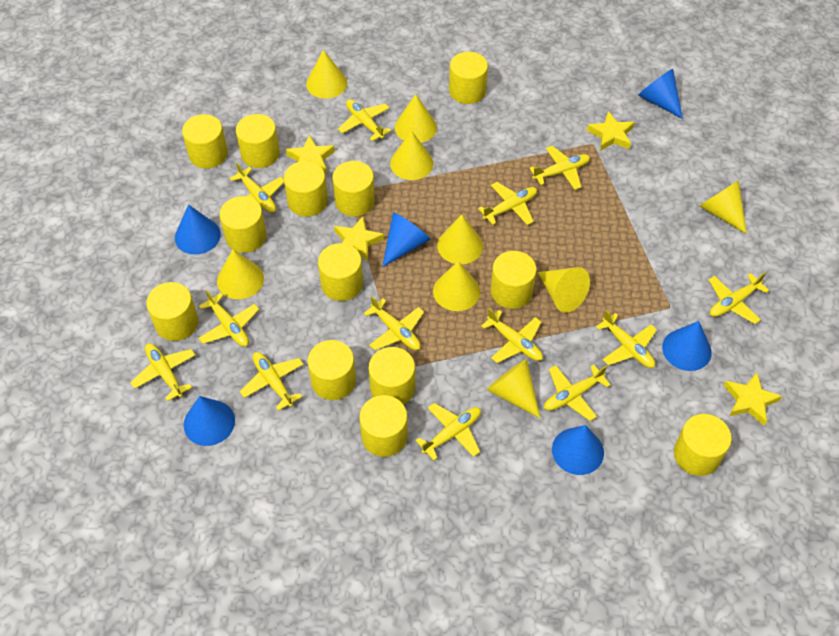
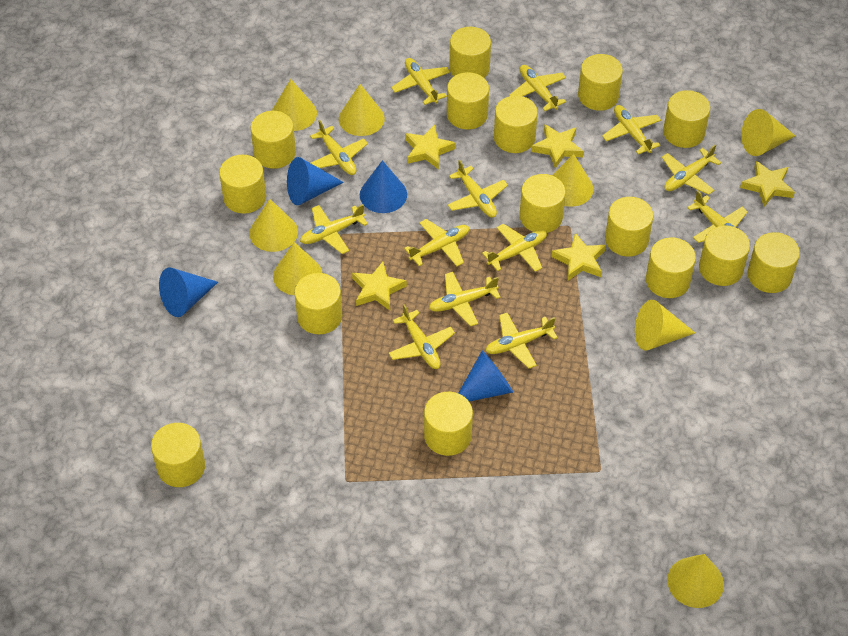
blue cone: 6 -> 4
yellow cone: 9 -> 8
yellow cylinder: 13 -> 15
yellow star: 4 -> 5

